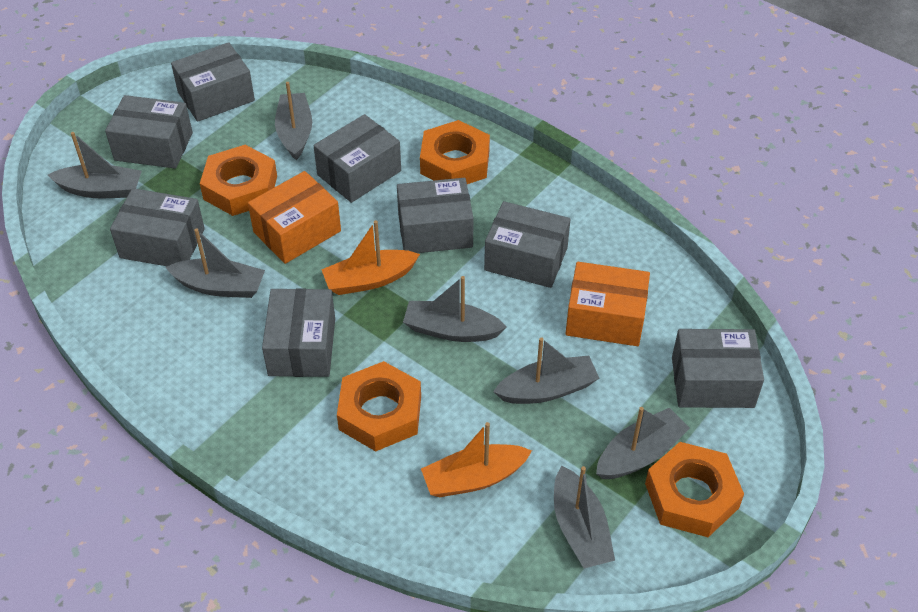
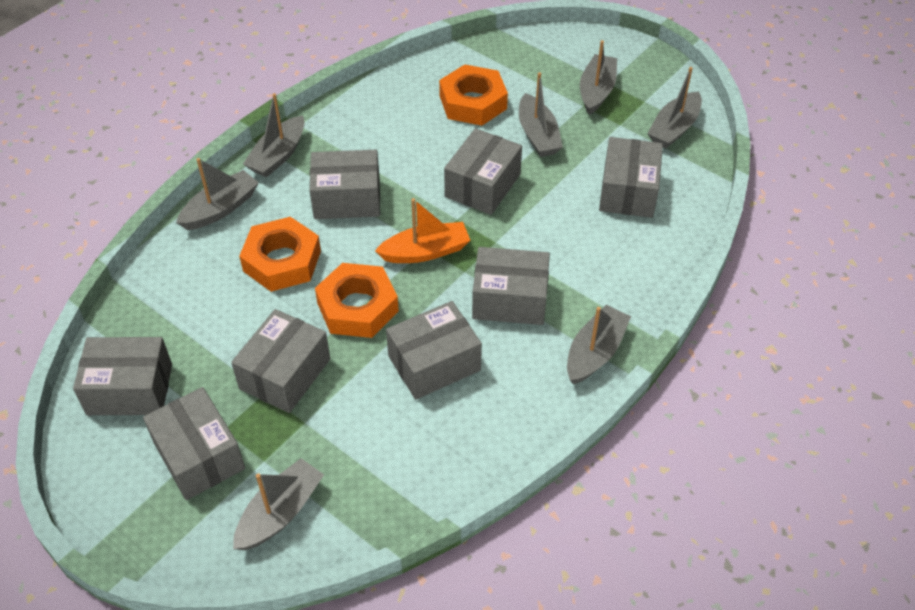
orange boat: 2 -> 1
orange box: 2 -> 0
orange nut: 4 -> 3

